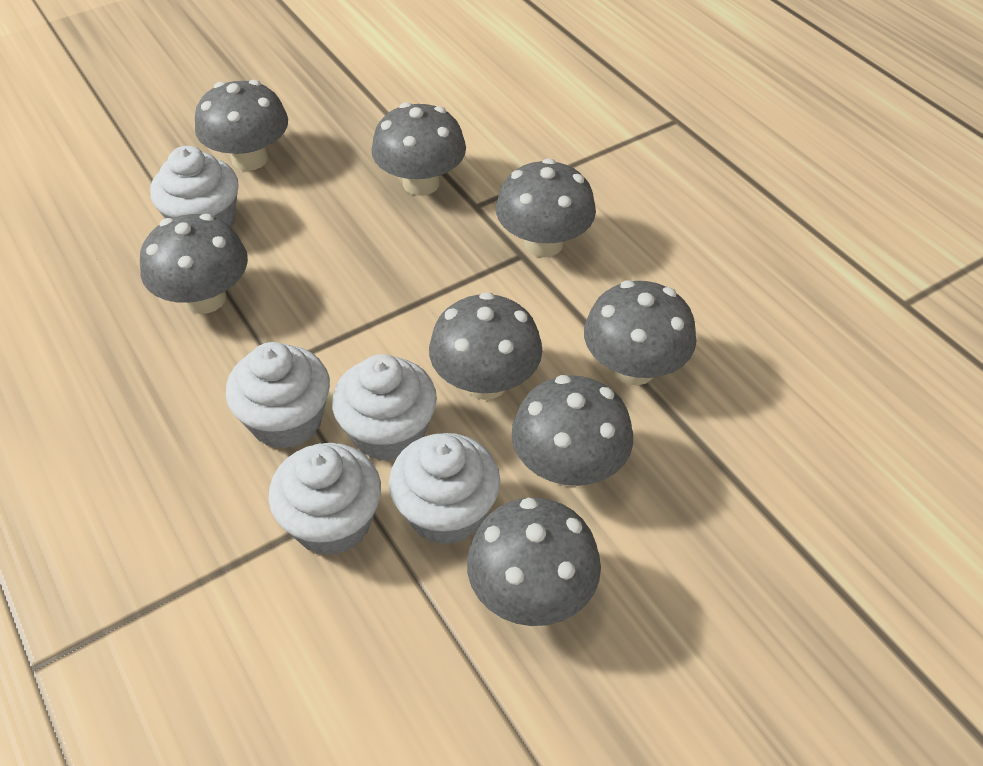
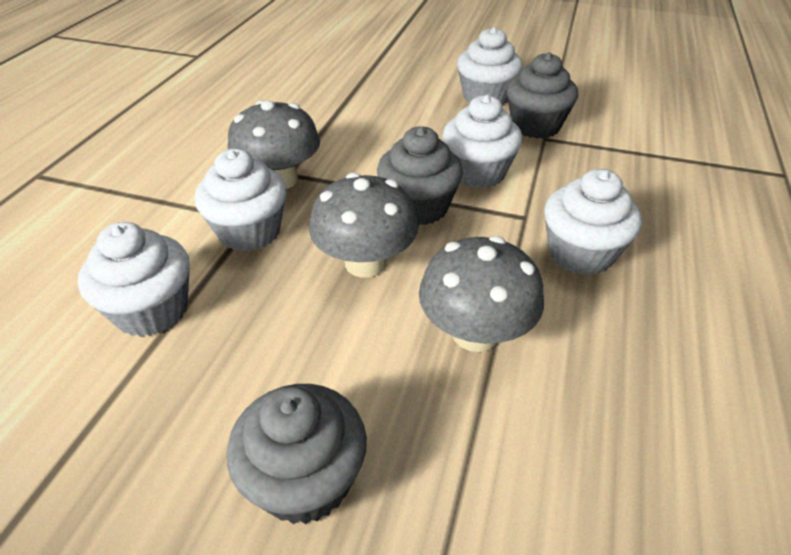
grey cupcake: 0 -> 3
grey mushroom: 8 -> 3

